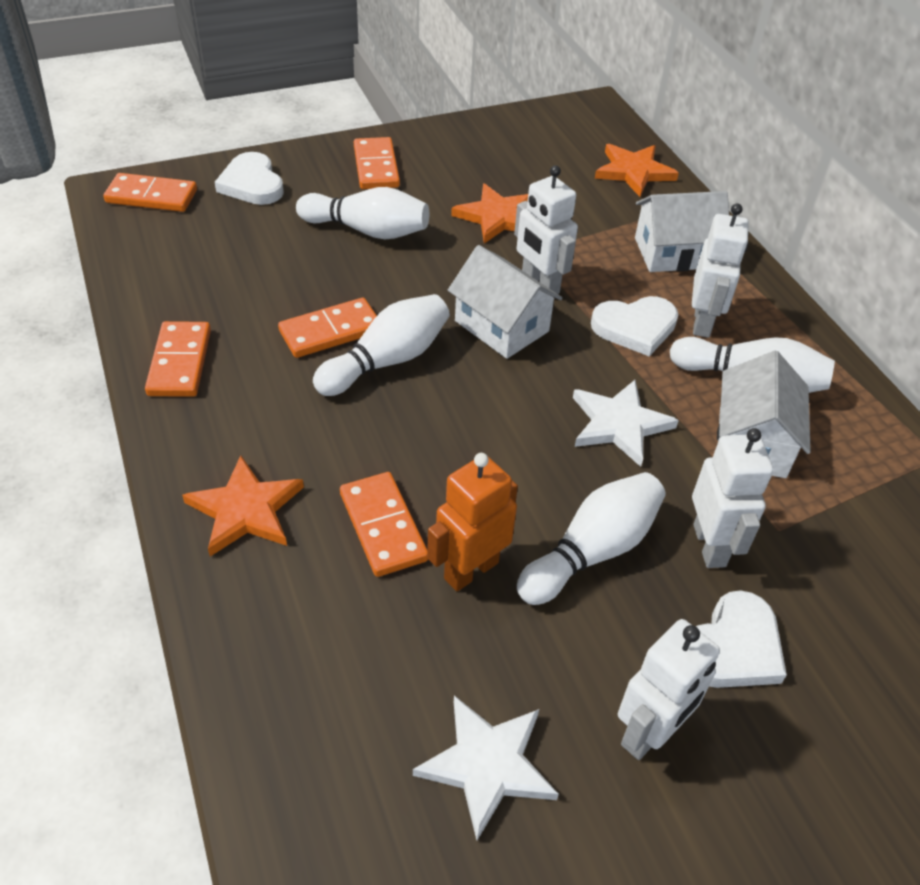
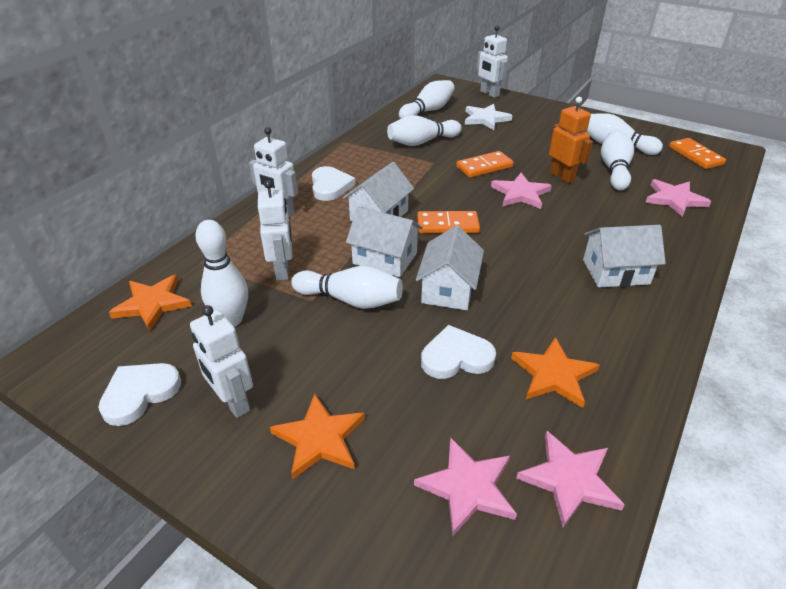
orange domino: 5 -> 3
pink star: 0 -> 4
white bowling pin: 4 -> 6
white house: 3 -> 4
white star: 2 -> 1

